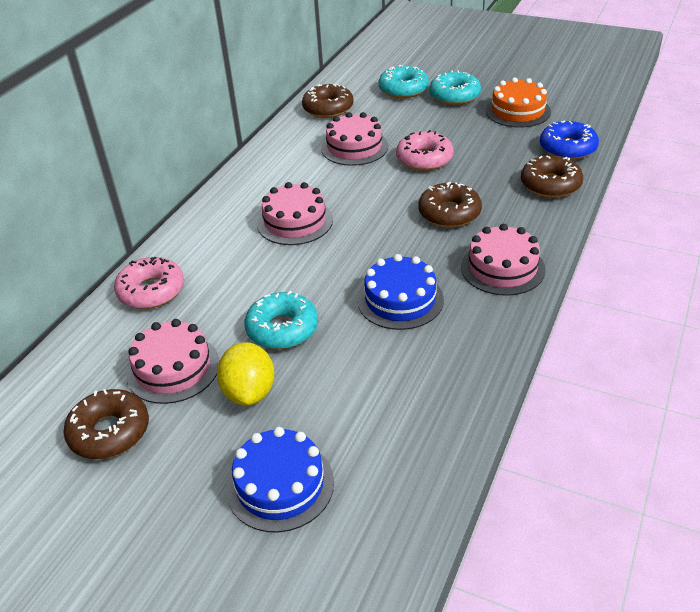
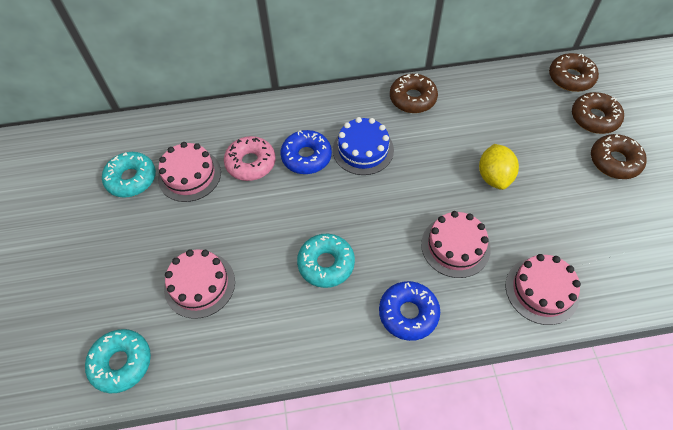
blue cake: 2 -> 1
blue donut: 1 -> 2
orange cake: 1 -> 0
pink donut: 2 -> 1

